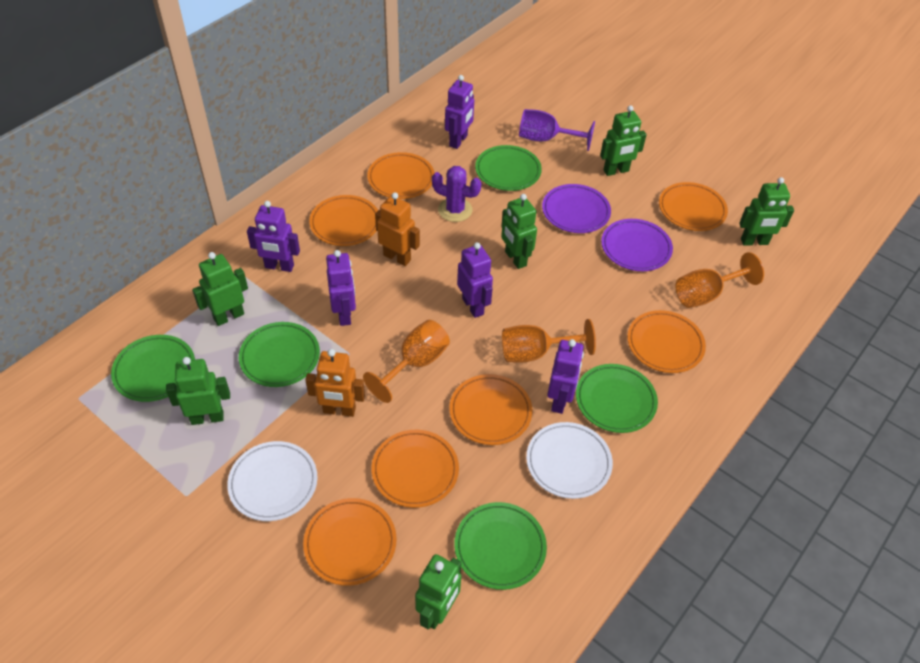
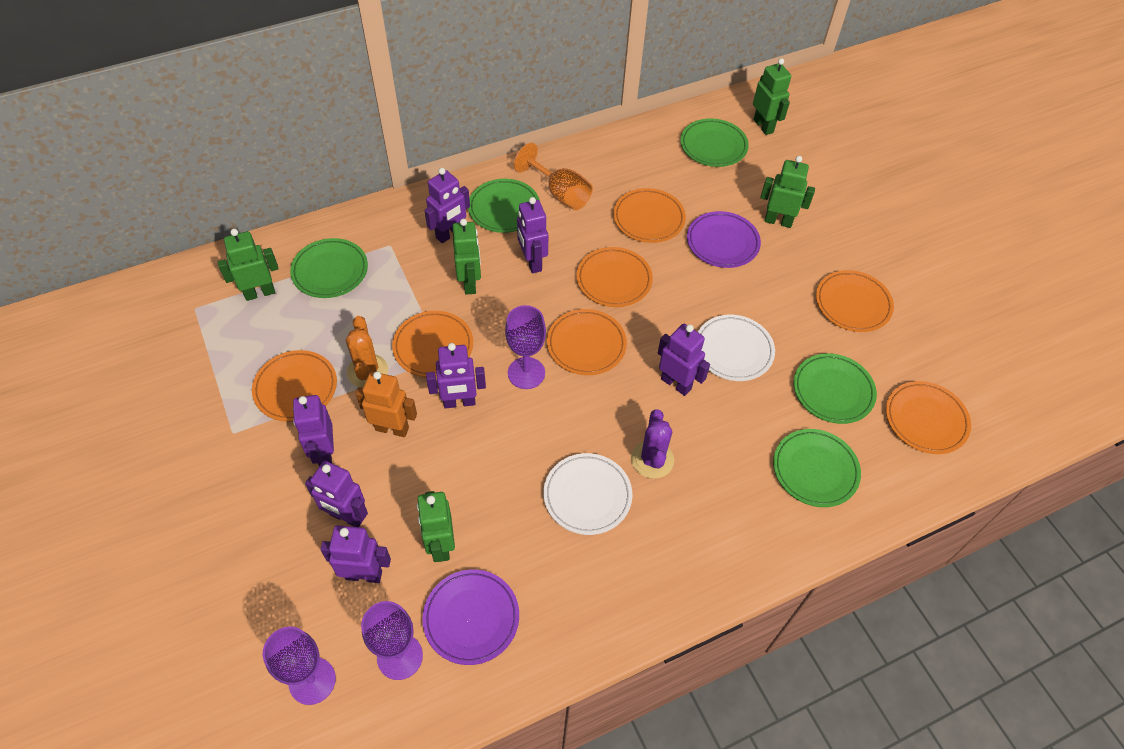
green robot: 6 -> 5
orange cactus: 0 -> 1
orange goblet: 3 -> 1
orange robot: 2 -> 1
purple goblet: 1 -> 3
purple robot: 5 -> 7

